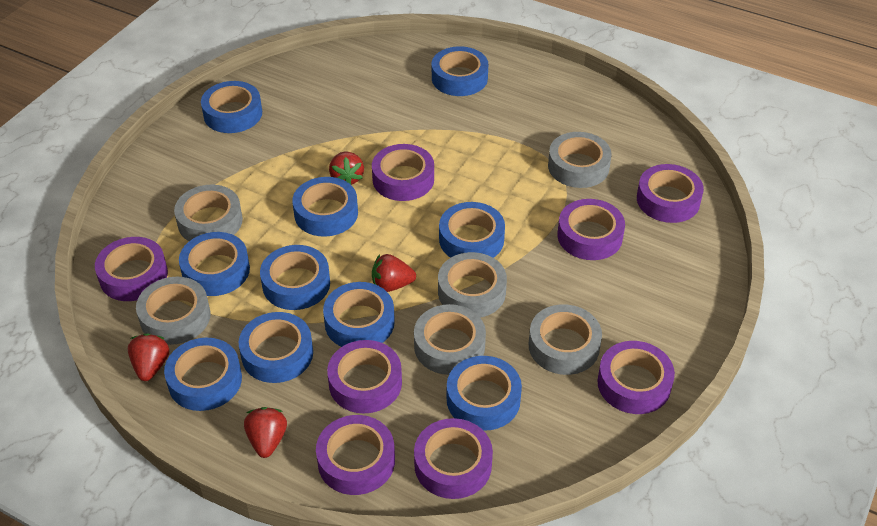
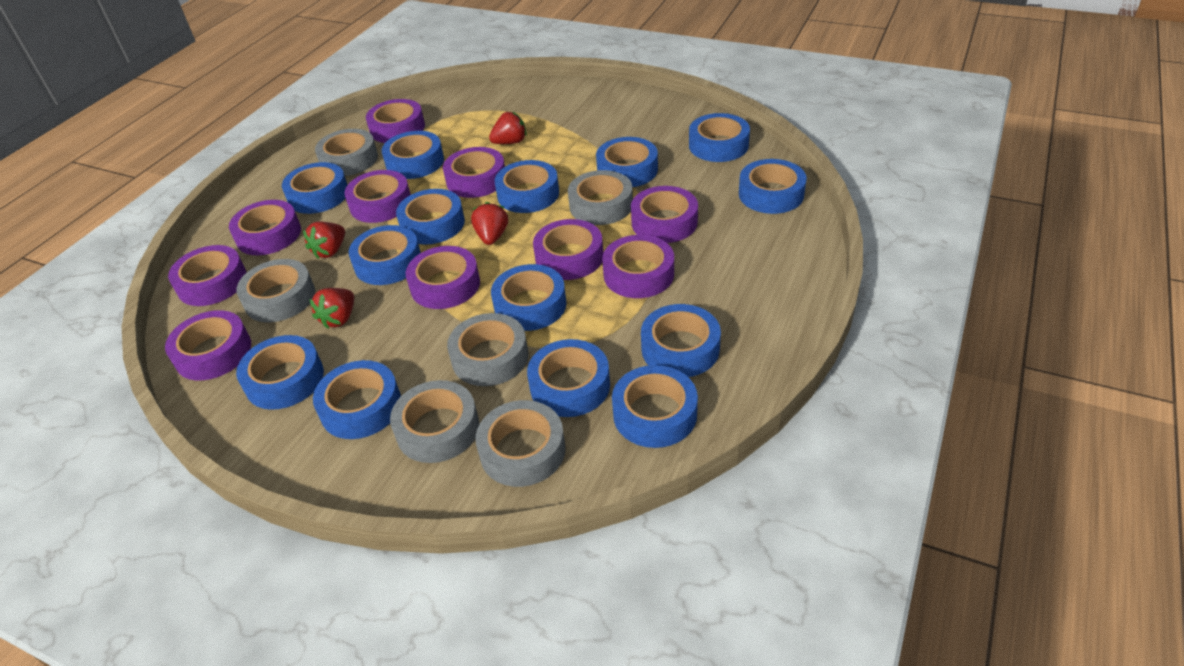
blue tape: 10 -> 14
purple tape: 8 -> 10

